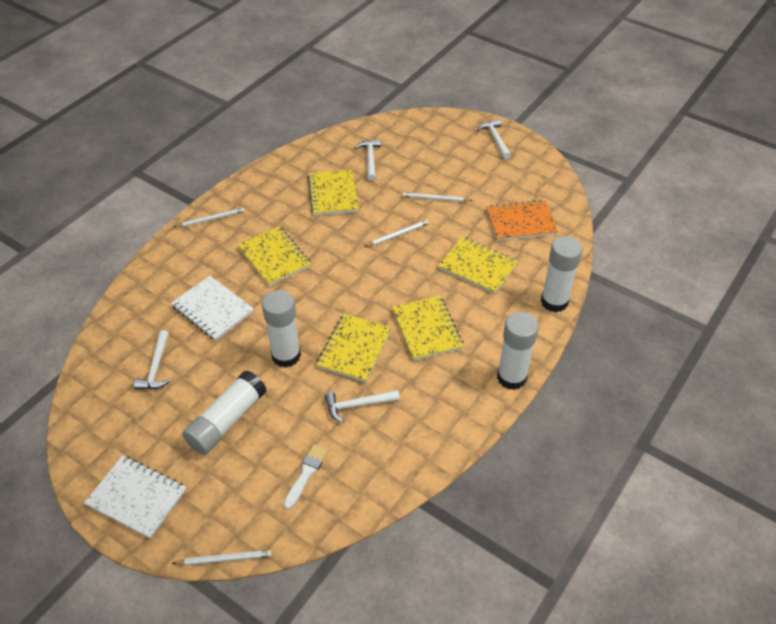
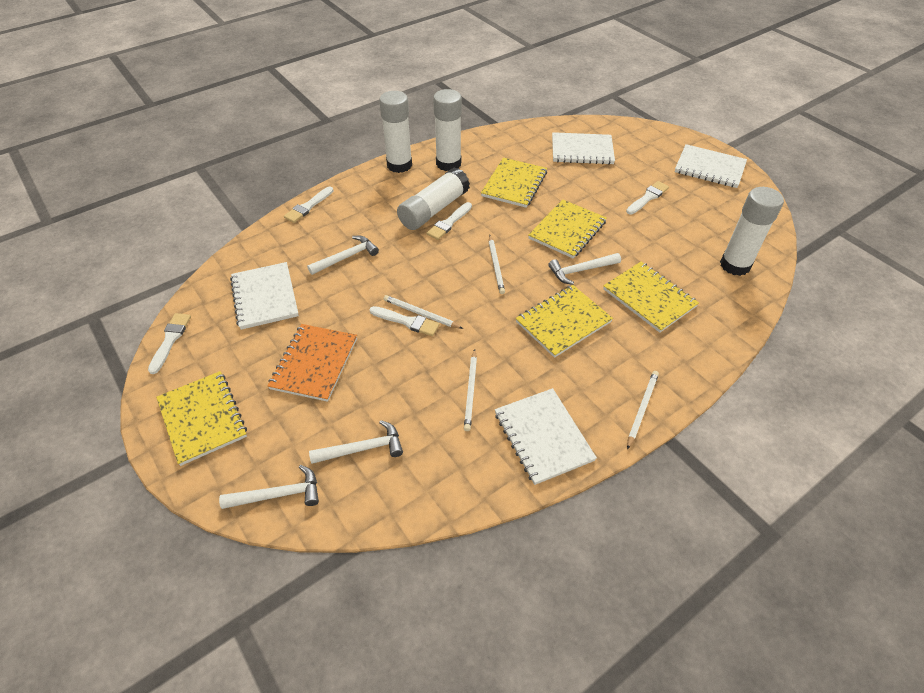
white brush: 1 -> 5
white notebook: 2 -> 4

